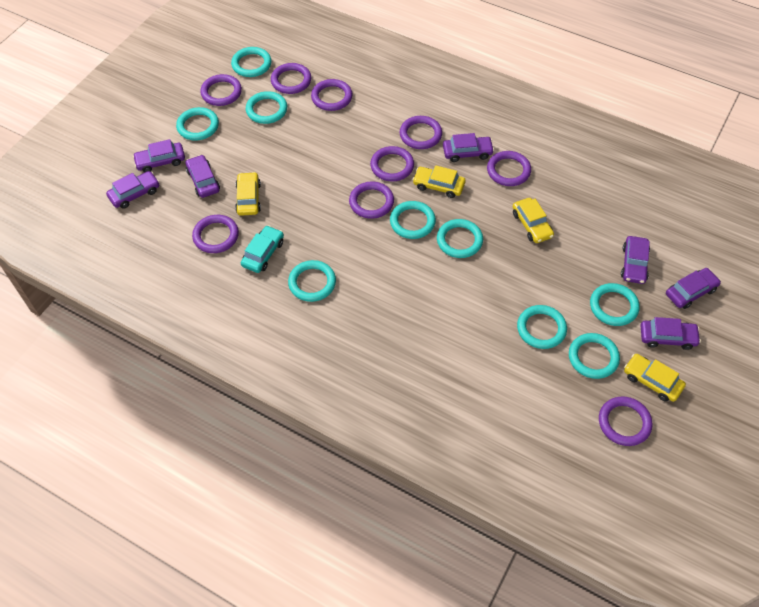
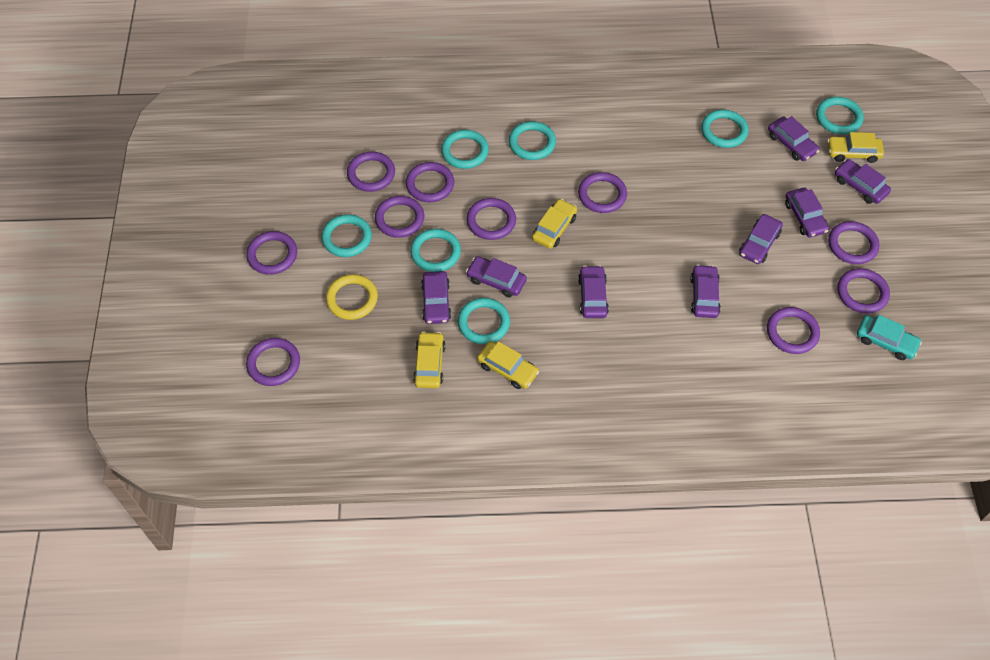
purple car: 7 -> 8
purple ring: 9 -> 10
turquoise ring: 9 -> 7
yellow ring: 0 -> 1

